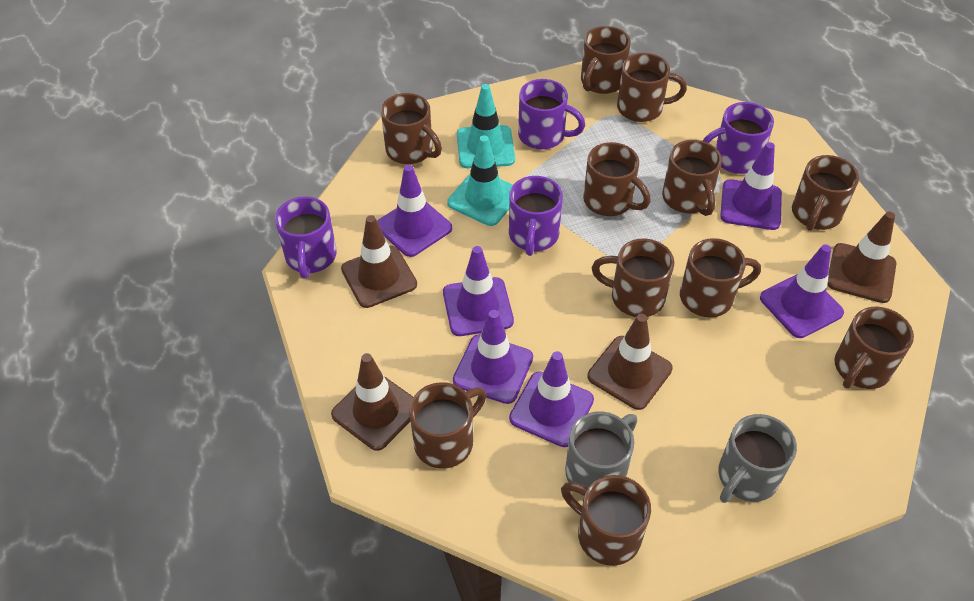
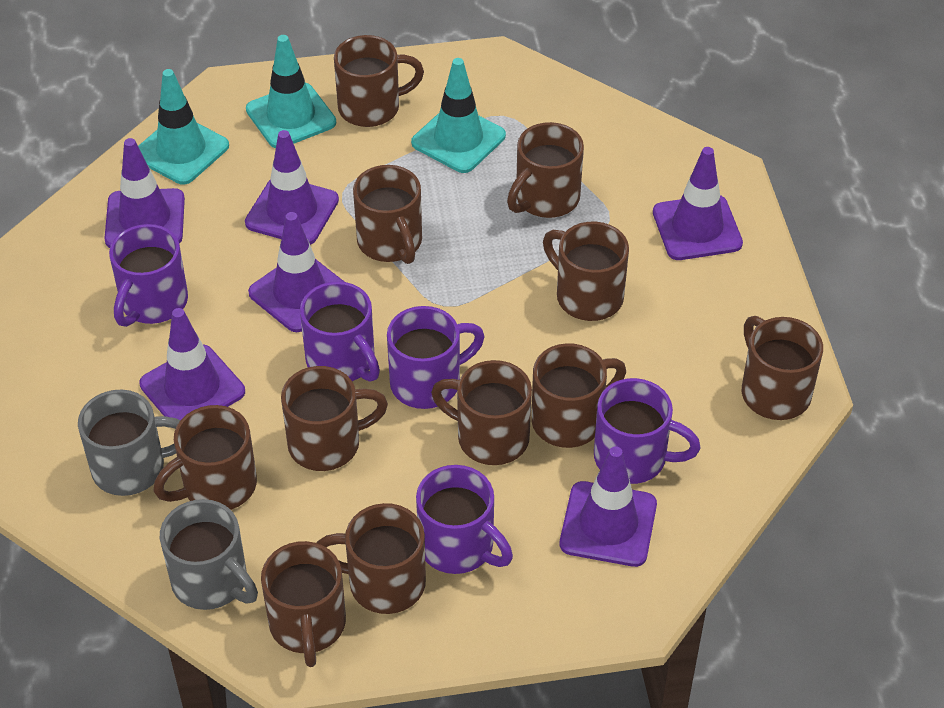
brown traffic cone: 4 -> 0
purple mug: 4 -> 5
turquoise traffic cone: 2 -> 3

